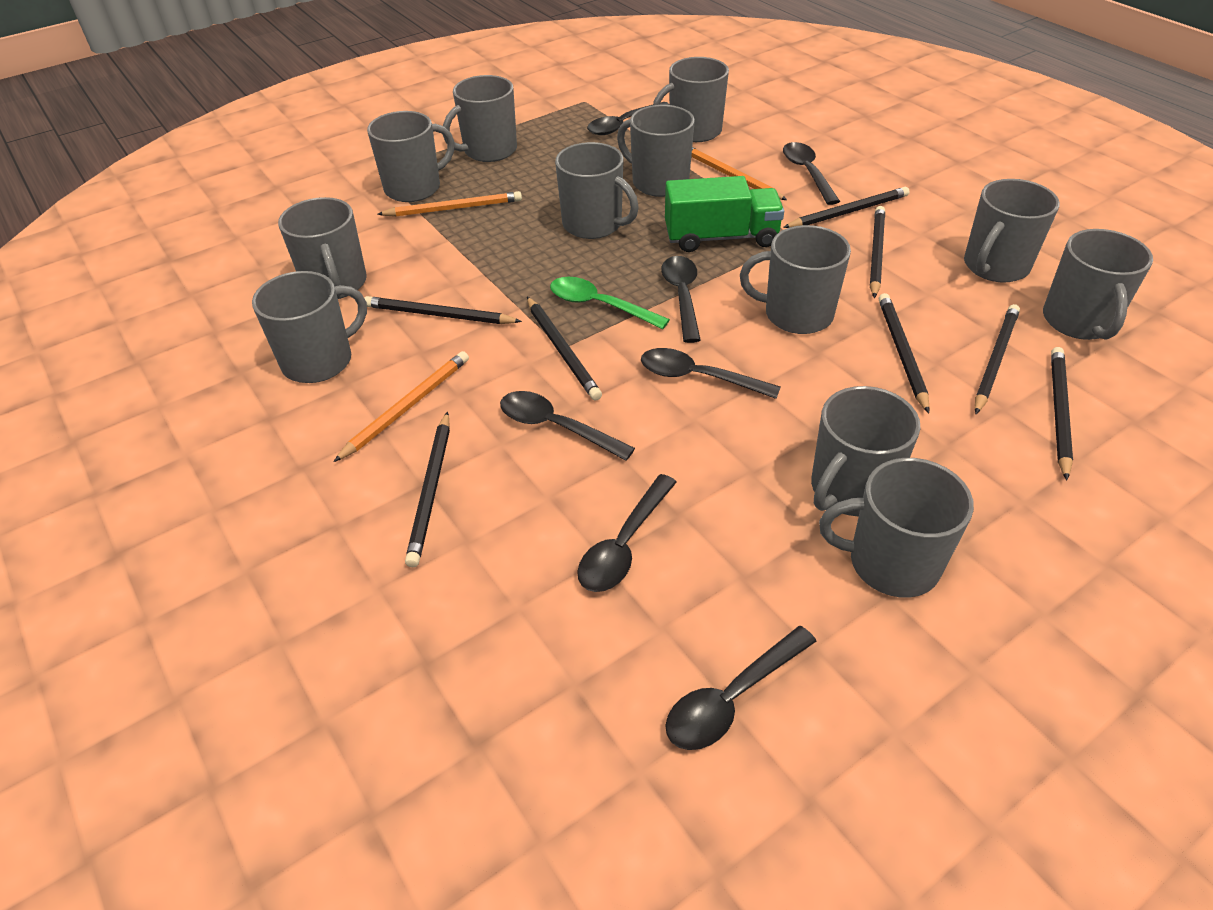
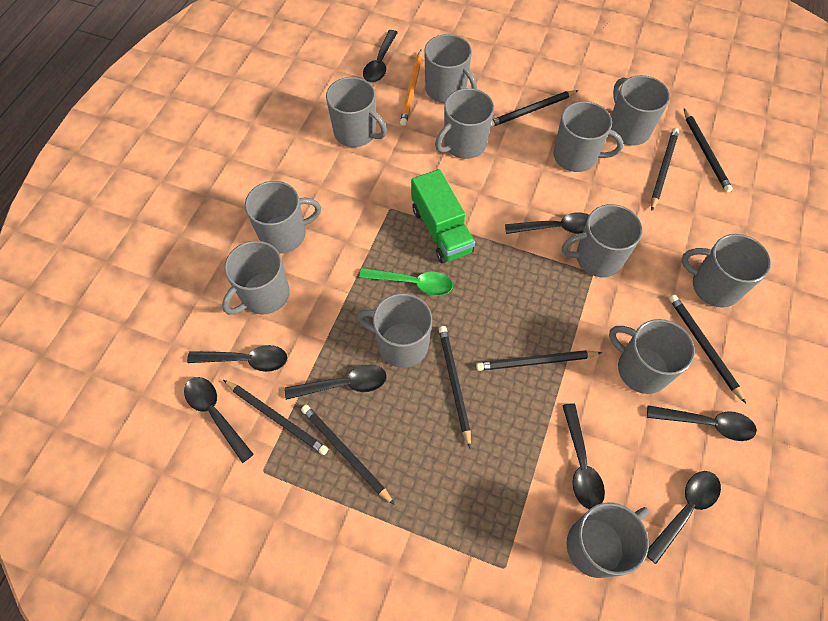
black spoon: 7 -> 8
orange pencil: 3 -> 1

